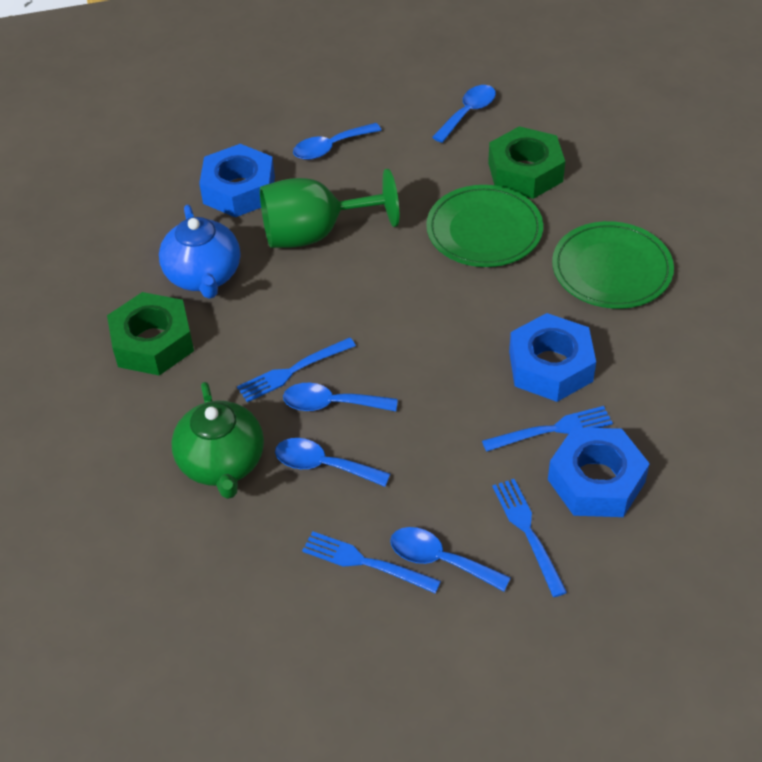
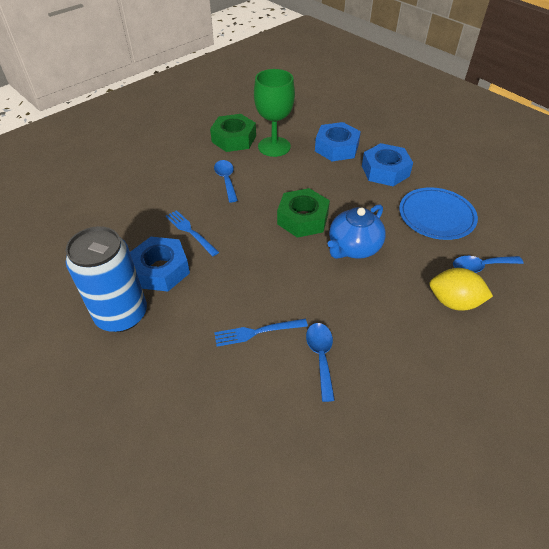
blue can: 0 -> 1
blue fork: 4 -> 2
blue plate: 0 -> 1
blue spoon: 5 -> 3
green plate: 2 -> 0
green teapot: 1 -> 0
yellow lemon: 0 -> 1

